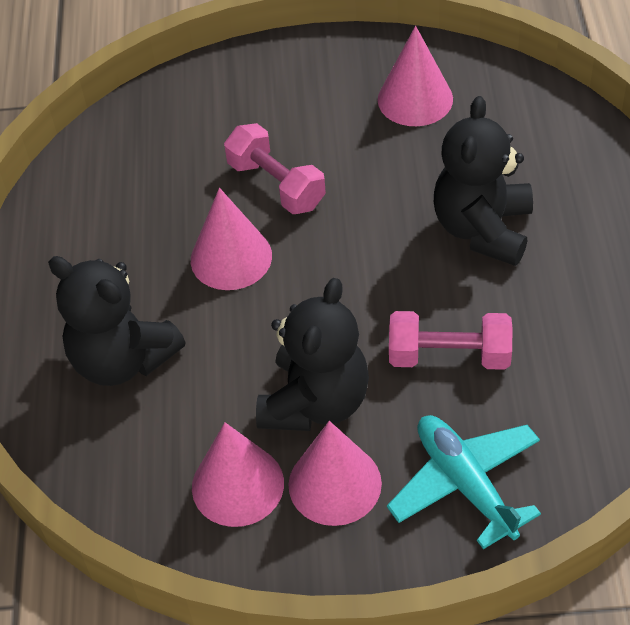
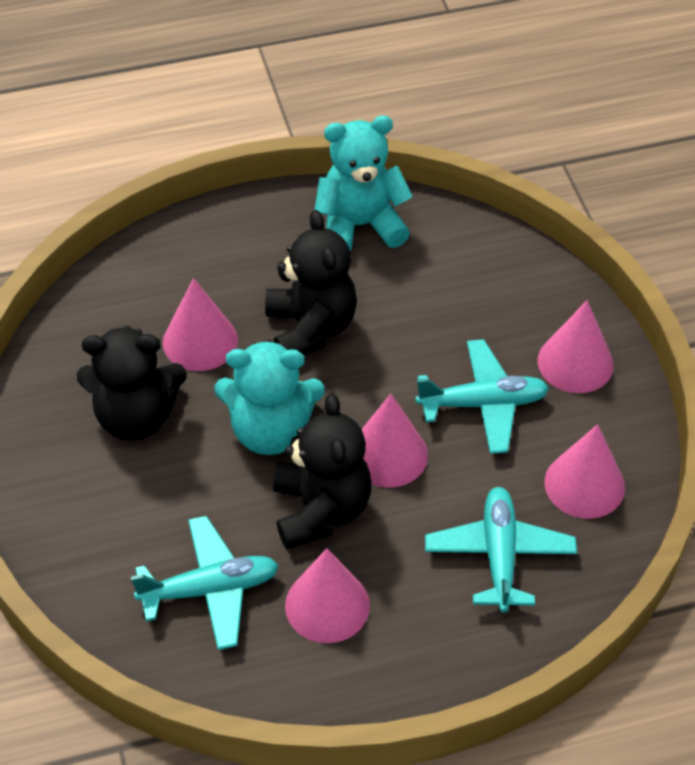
pink cone: 4 -> 5
pink dumbbell: 2 -> 0
turquoise plane: 1 -> 3
turquoise teddy bear: 0 -> 2

